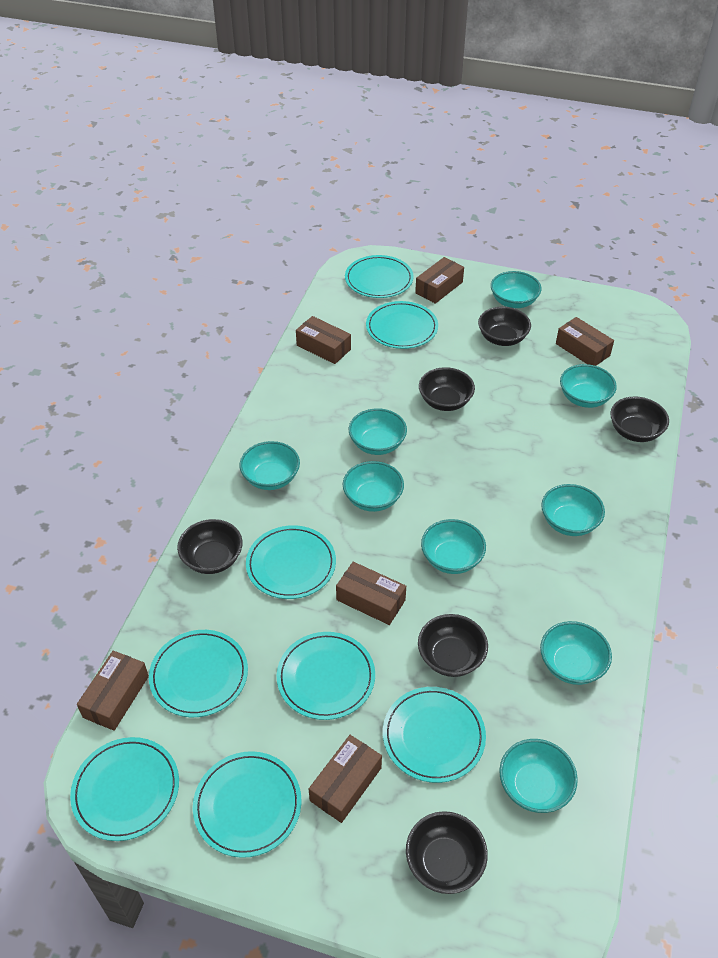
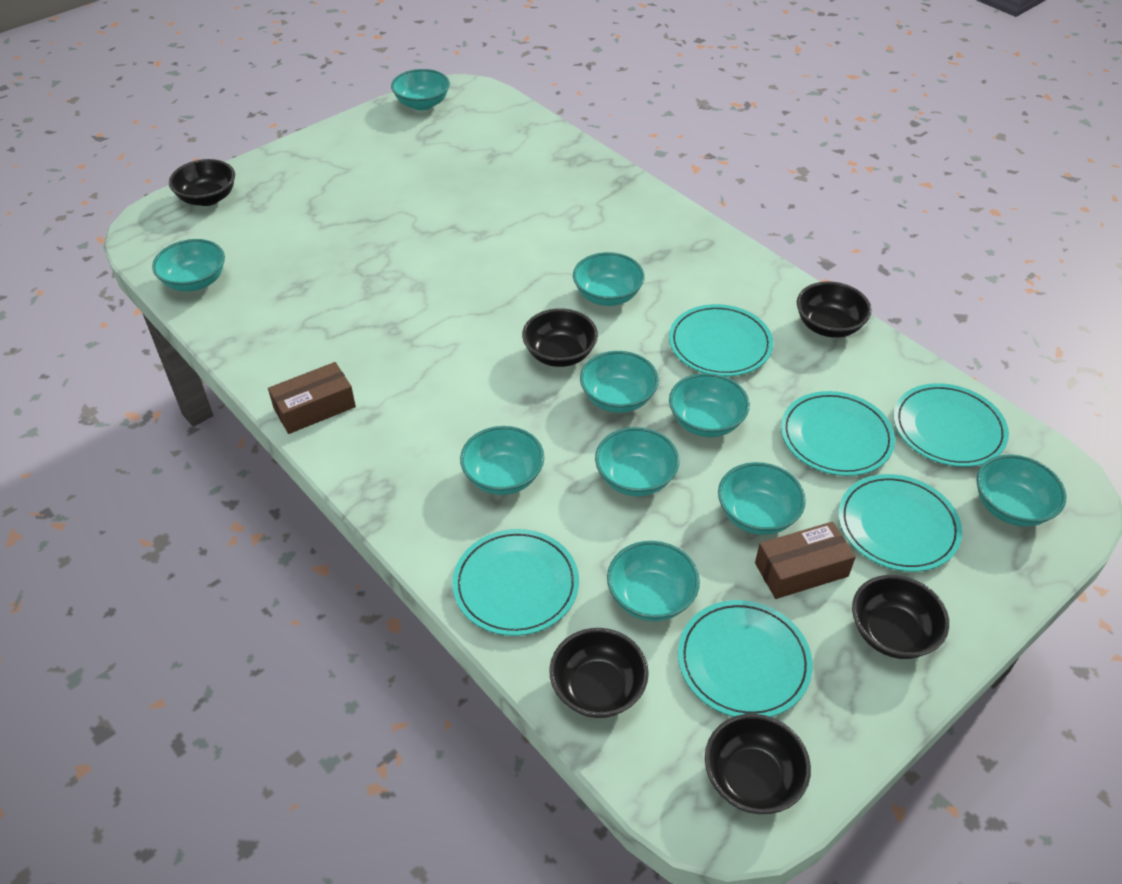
brown box: 6 -> 2
turquoise bowl: 9 -> 10
turquoise plate: 8 -> 6

